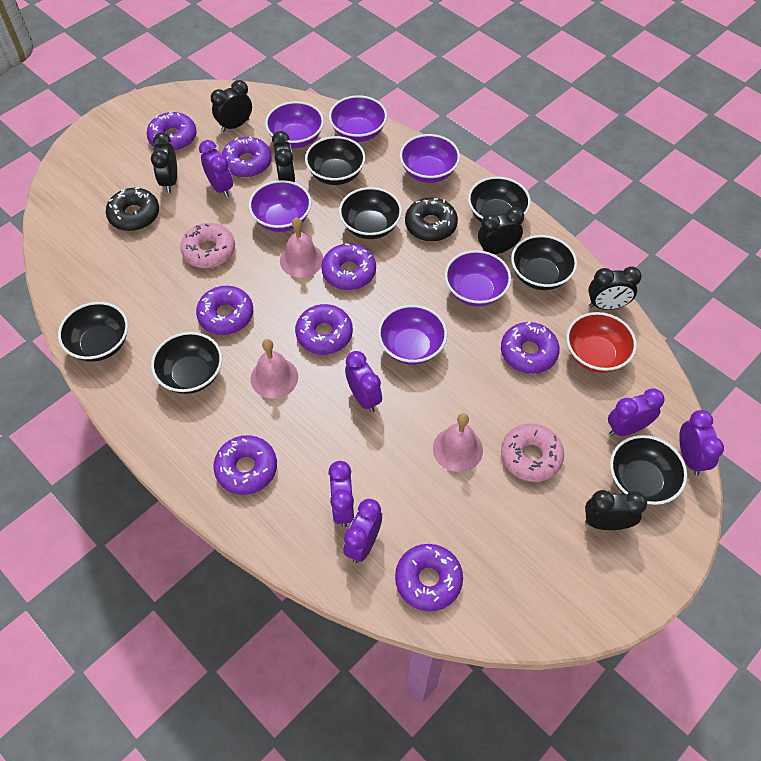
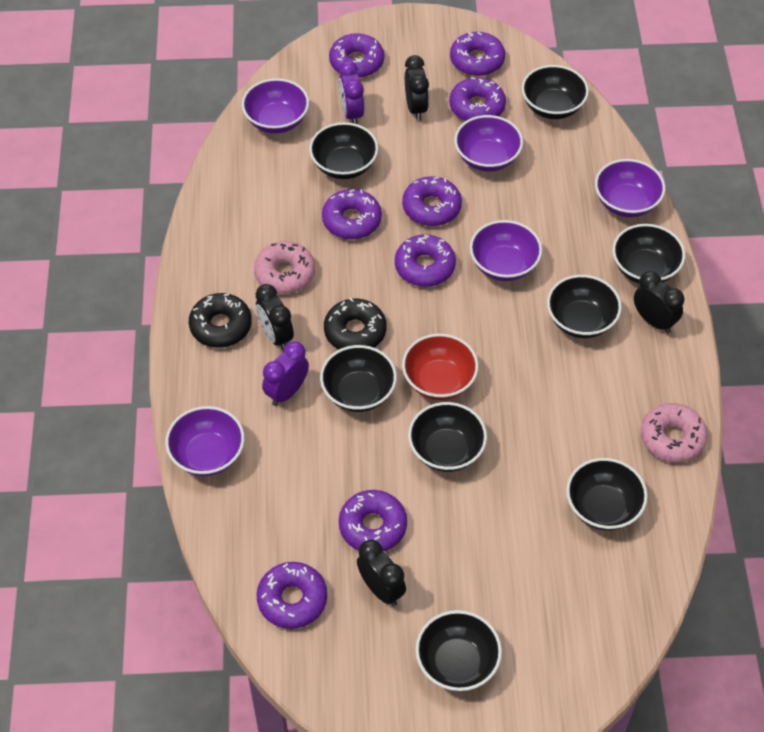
black bowl: 7 -> 8
black clock: 6 -> 4
pink bell: 3 -> 0
purple bowl: 6 -> 5
purple clock: 6 -> 2

